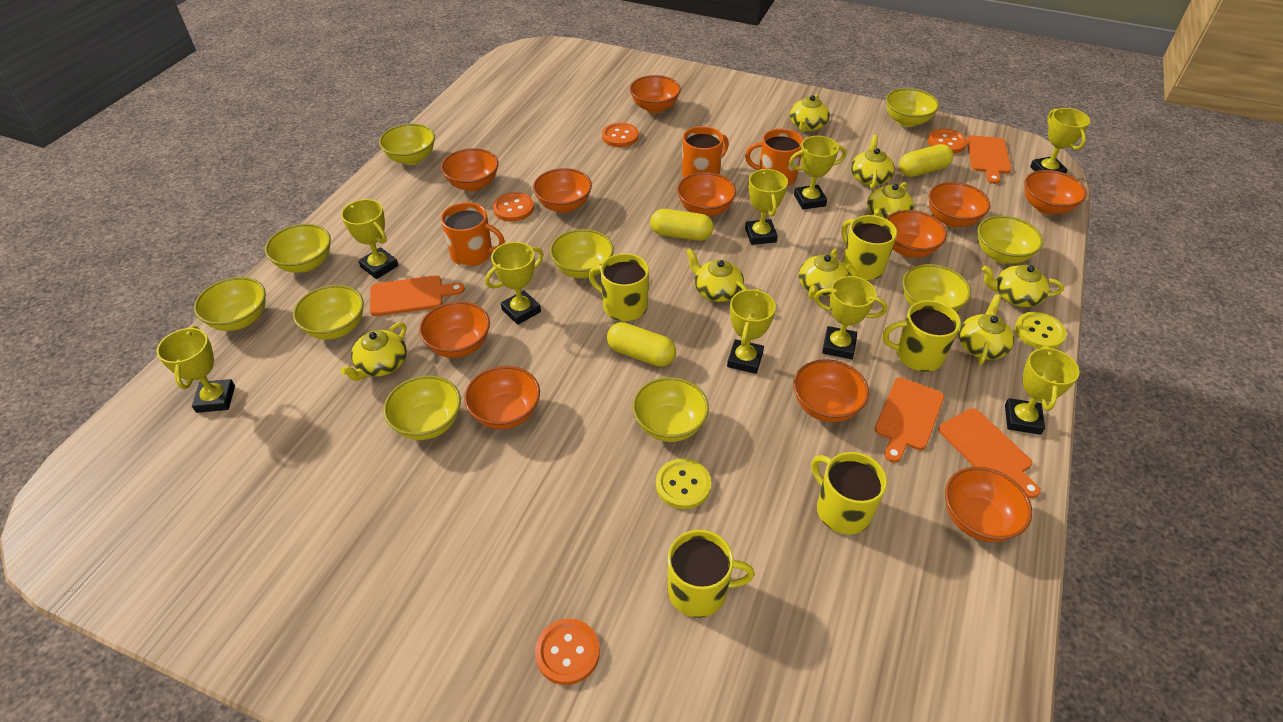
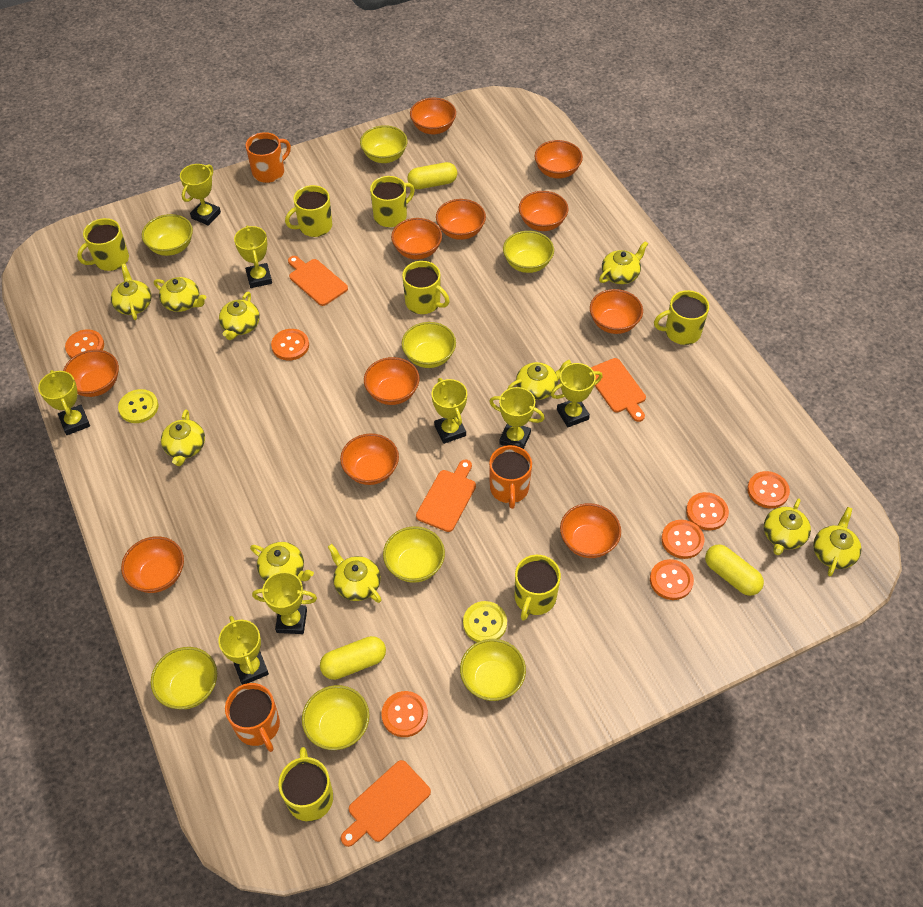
orange button: 4 -> 7
yellow bowl: 10 -> 8
yellow mug: 5 -> 7
yellow teapot: 8 -> 10
yellow trophy: 9 -> 8

